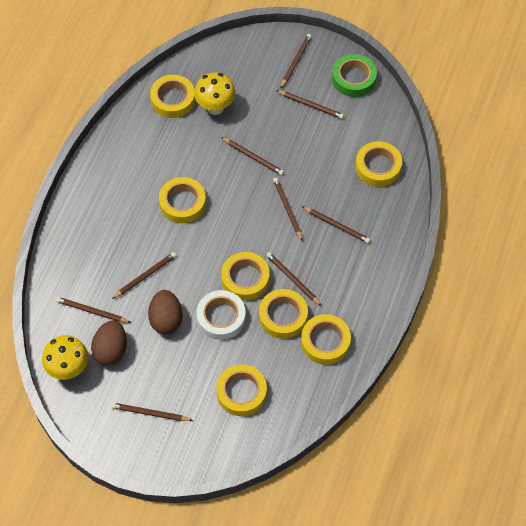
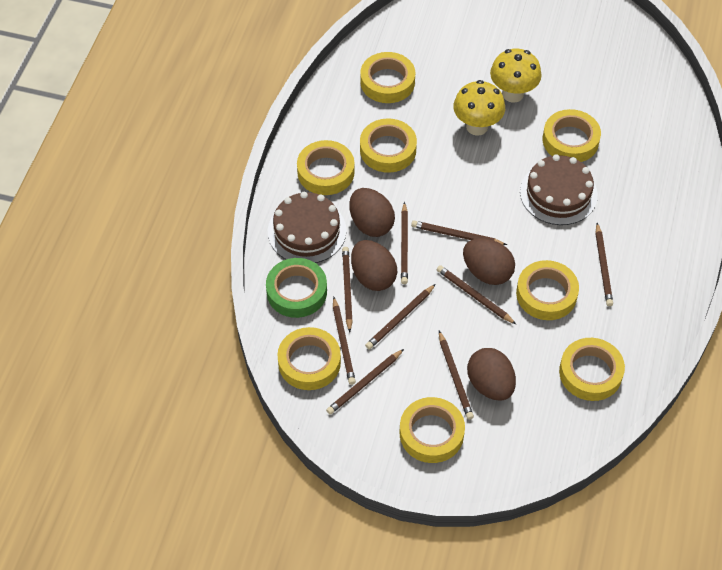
brown cake: 0 -> 2
brown egg: 2 -> 4
white tape: 1 -> 0
yellow tape: 7 -> 8

